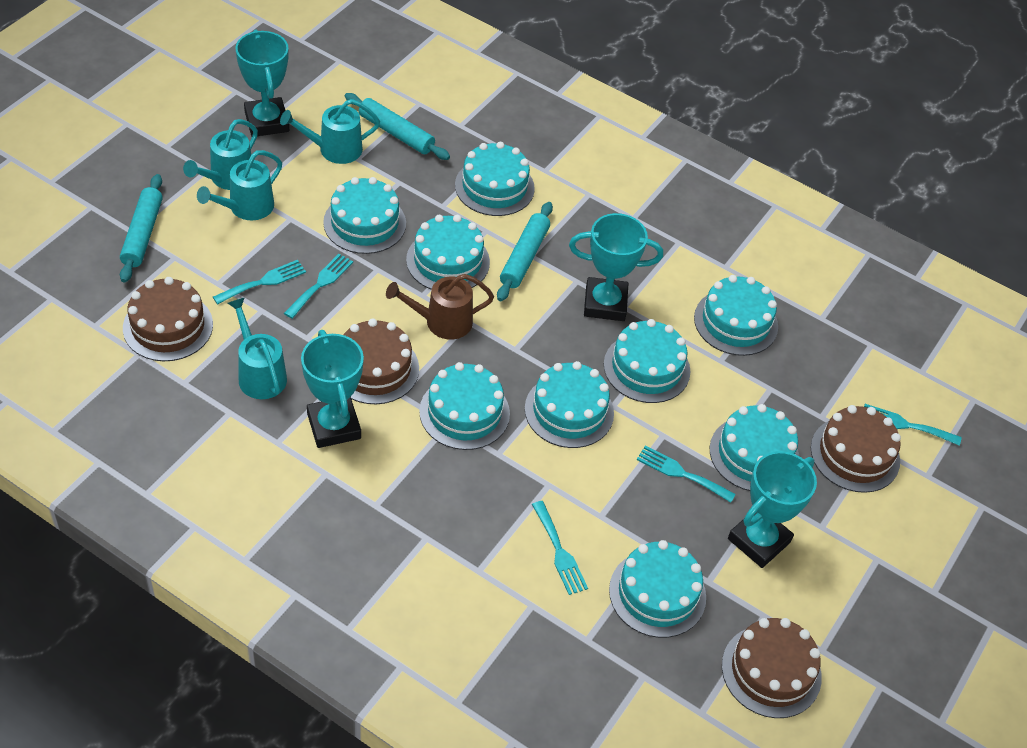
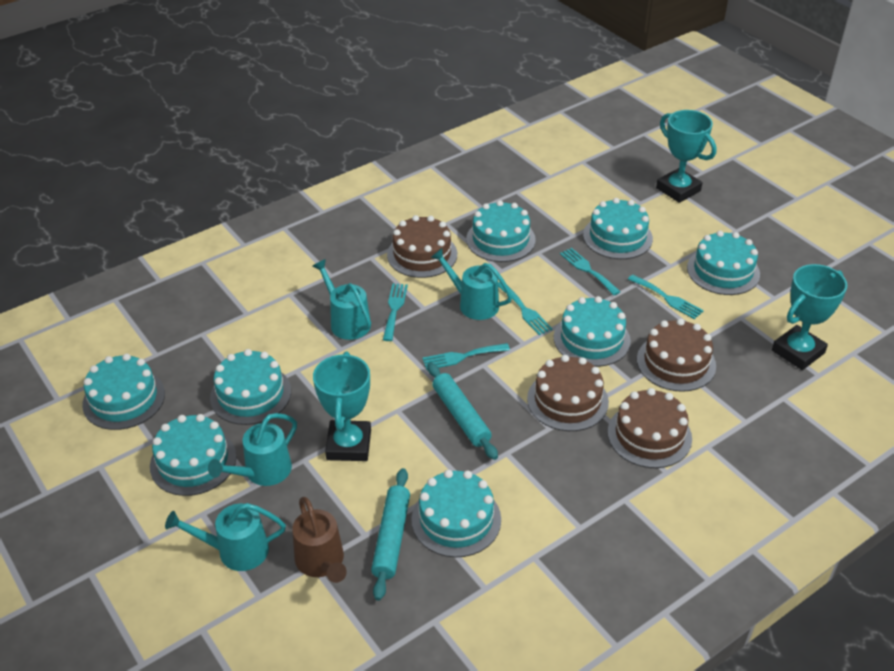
turquoise cake: 9 -> 8
turquoise rolling pin: 3 -> 2
turquoise trophy: 4 -> 3

